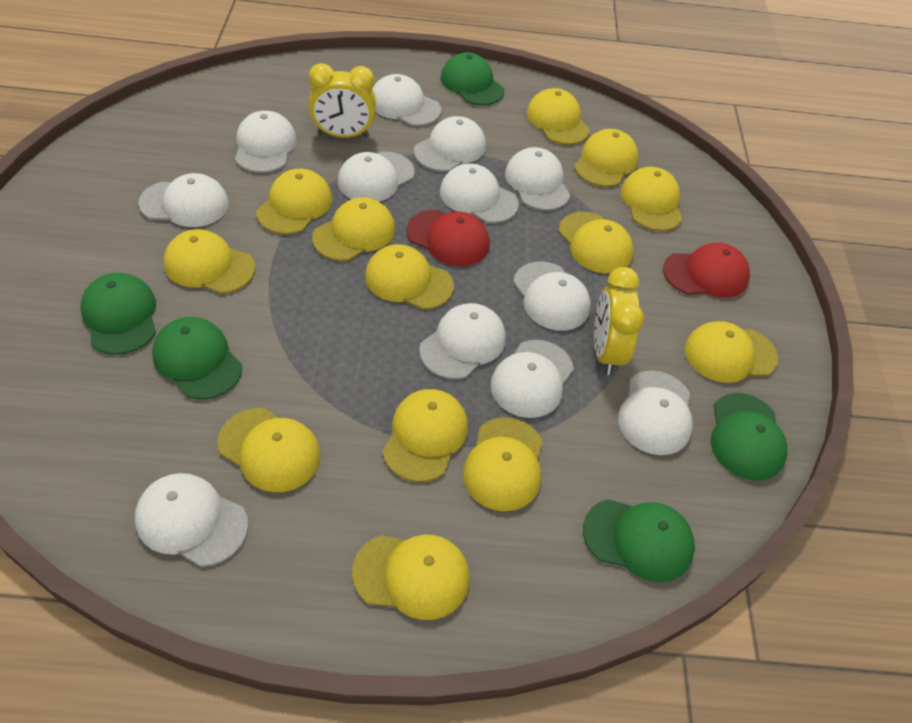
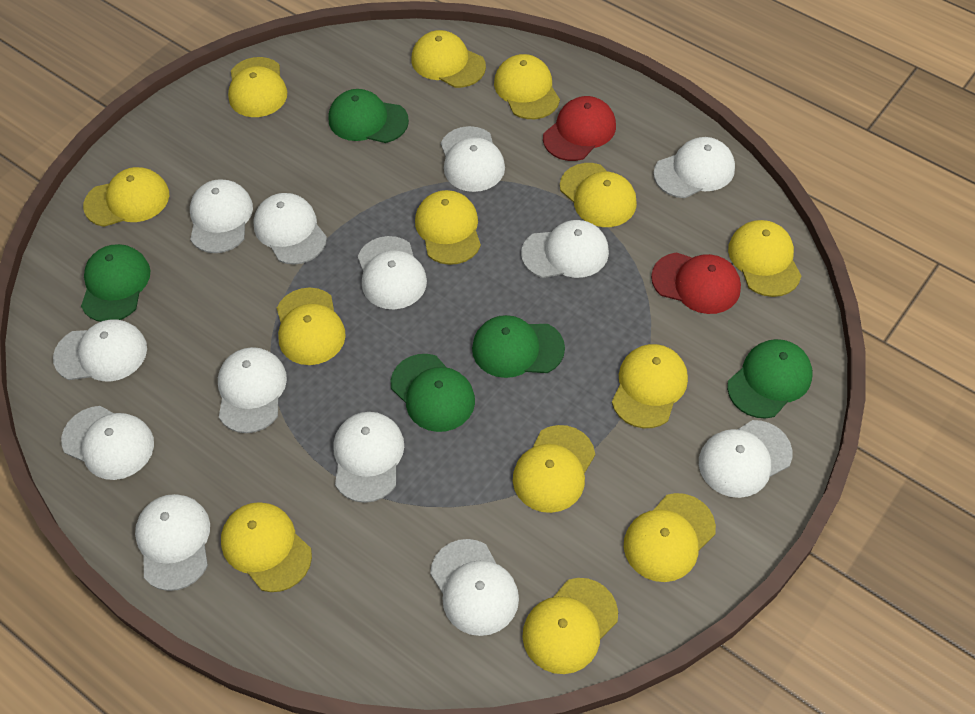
white cap: 12 -> 13
yellow clock: 2 -> 0

